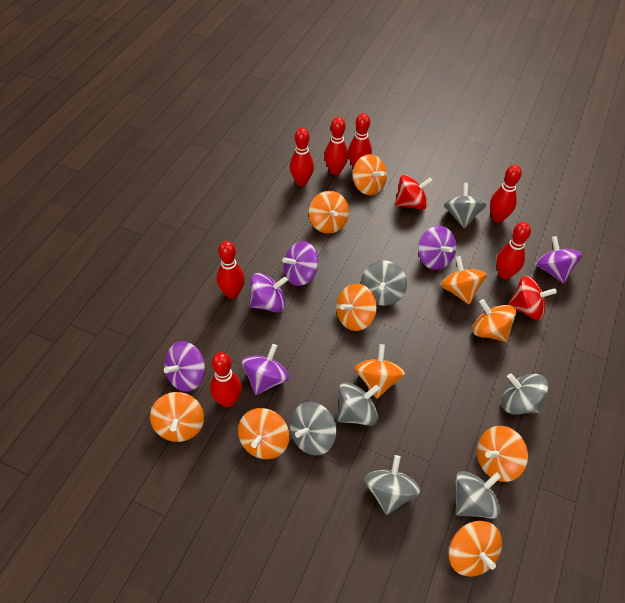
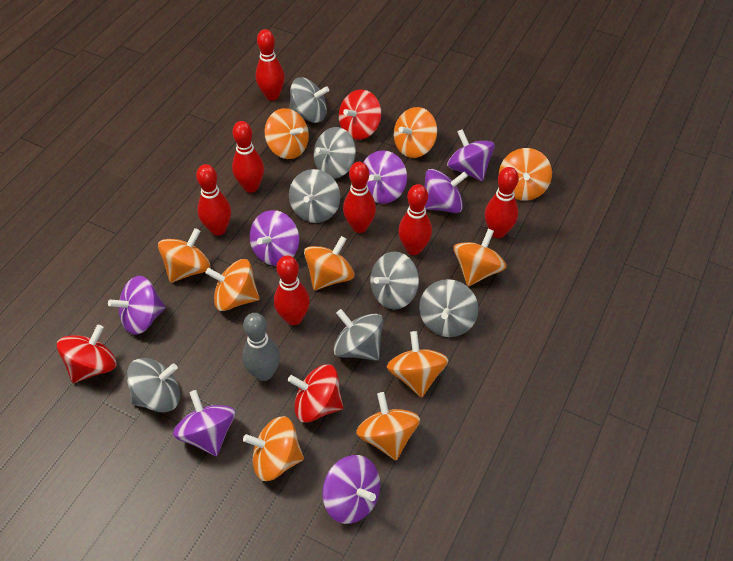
grey bowling pin: 0 -> 1
purple spinning top: 6 -> 7
red spinning top: 2 -> 3

